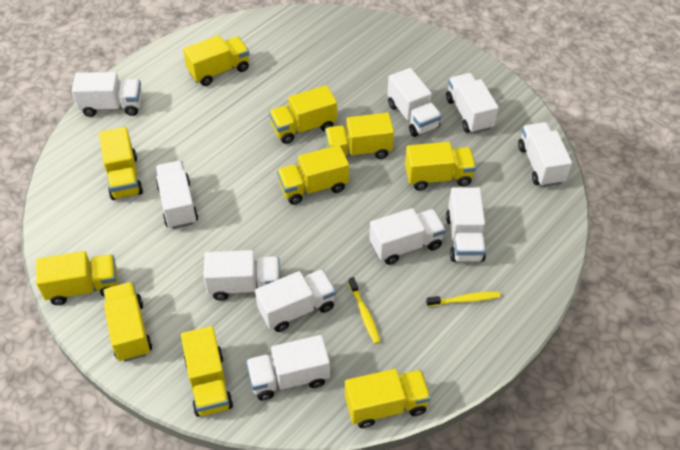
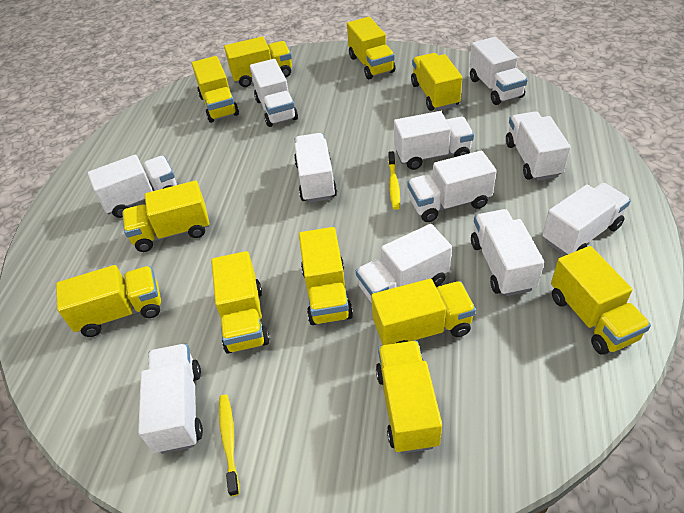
white truck: 10 -> 11
yellow truck: 10 -> 11

